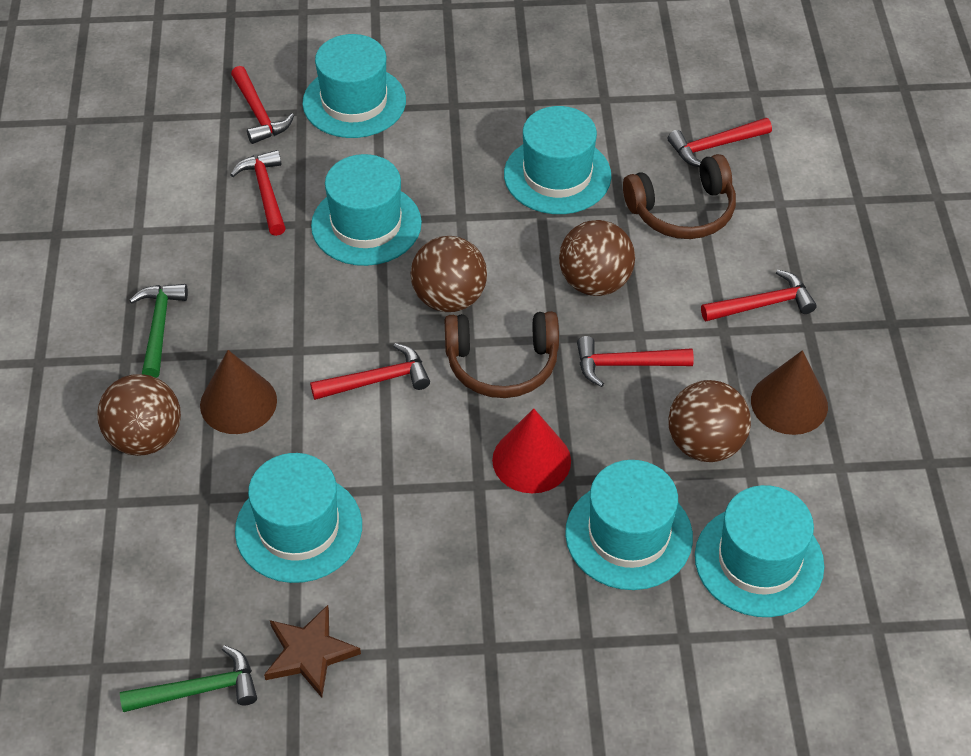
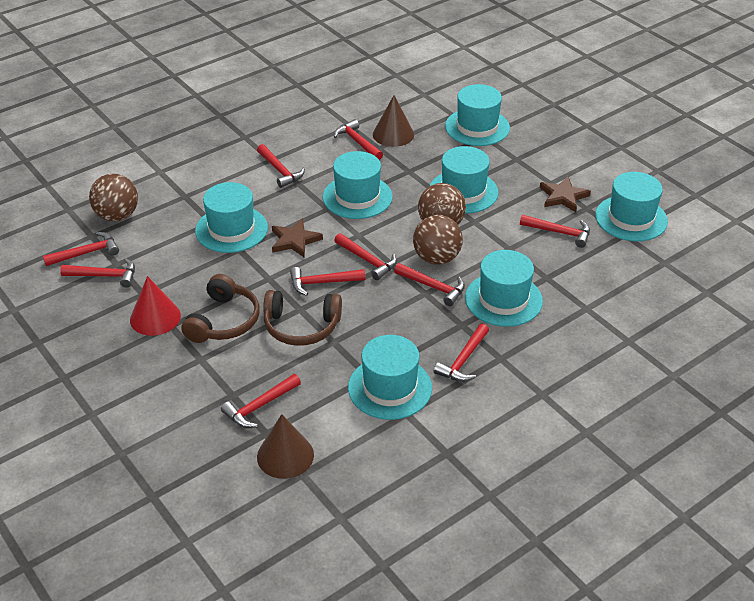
brown ball: 4 -> 3
brown star: 1 -> 2
green hammer: 2 -> 0
red hammer: 6 -> 10
turquoise hat: 6 -> 7

